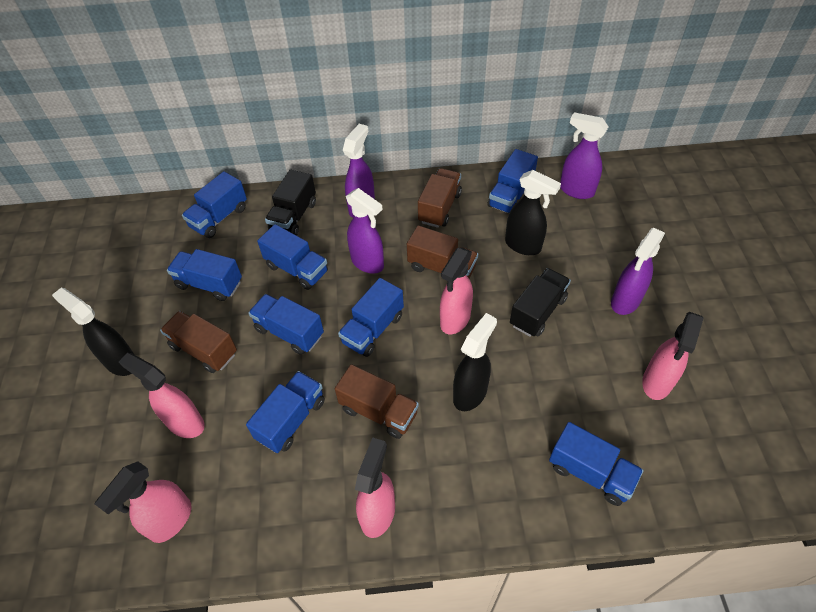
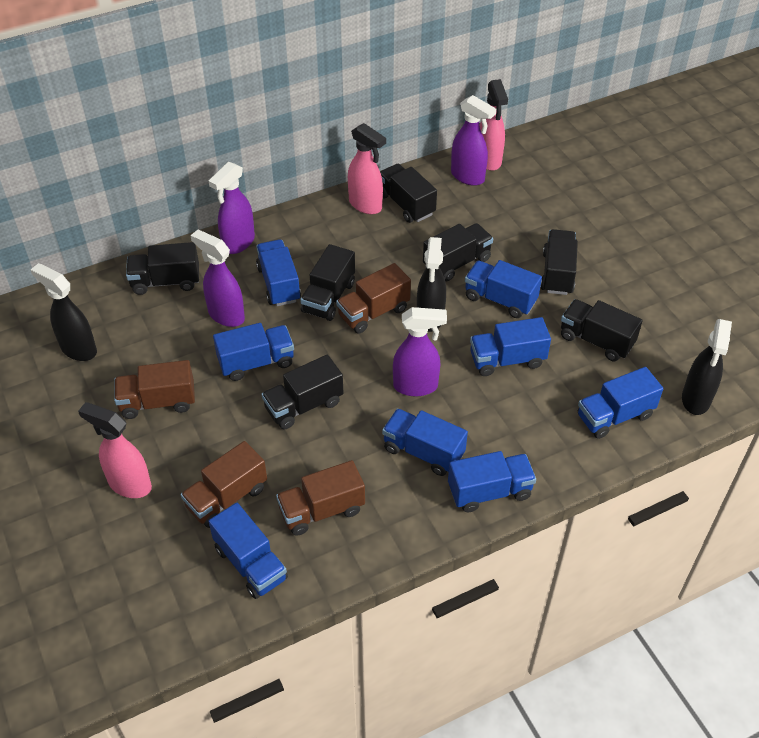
black truck: 2 -> 7
pink spray bottle: 5 -> 3

